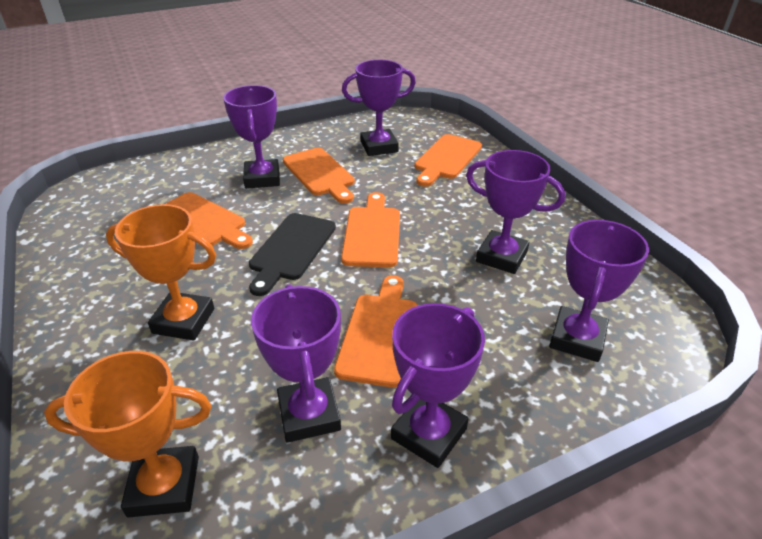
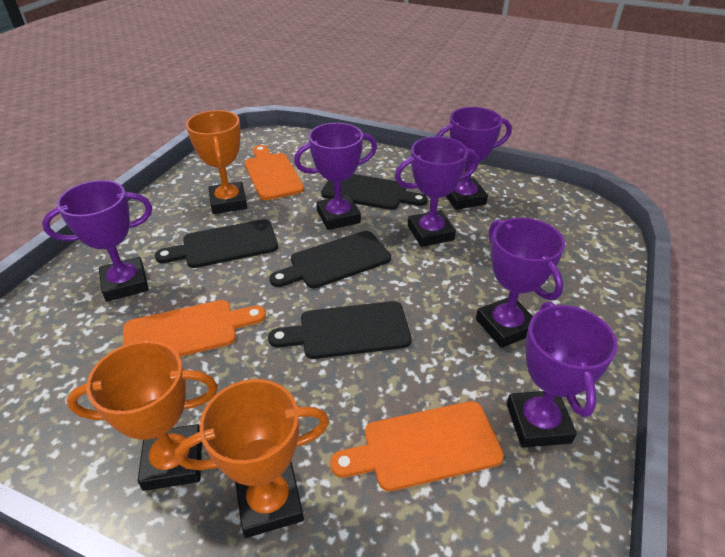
black cutting board: 1 -> 4
orange cutting board: 5 -> 3
orange trophy: 2 -> 3

